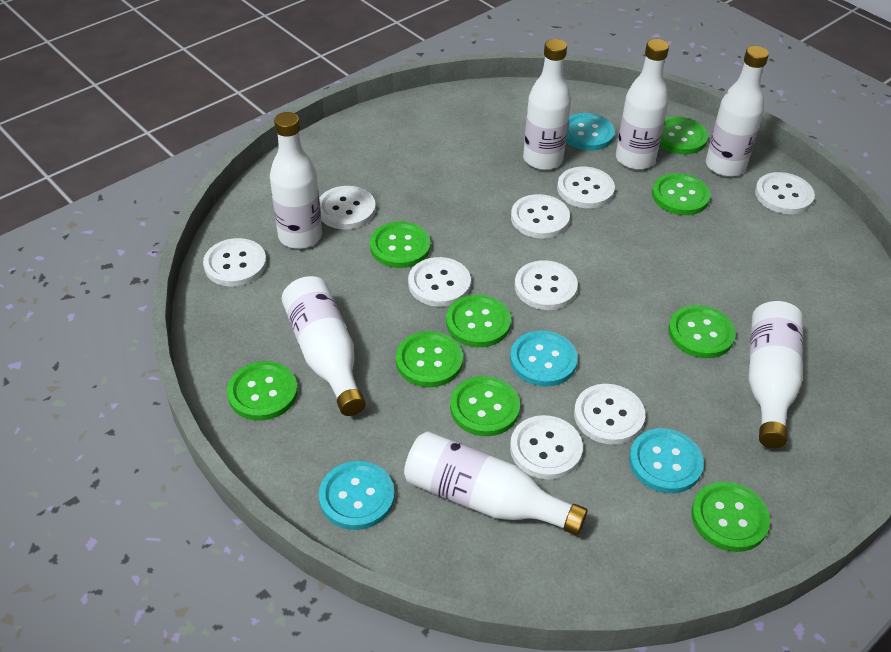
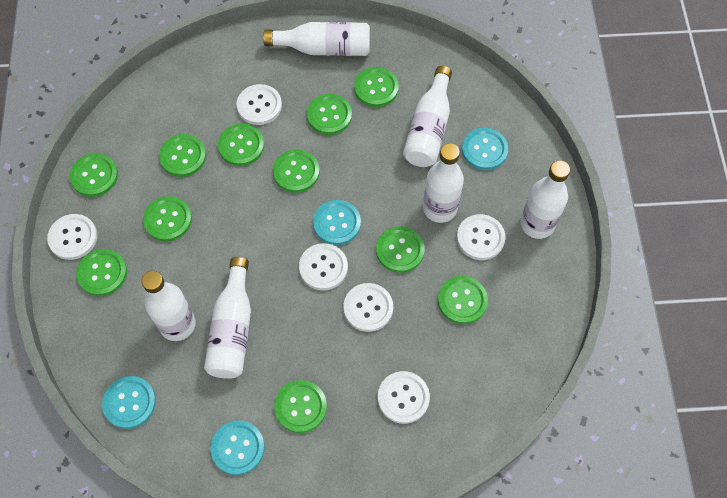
green button: 9 -> 11
white bottle: 7 -> 6
white button: 9 -> 6

